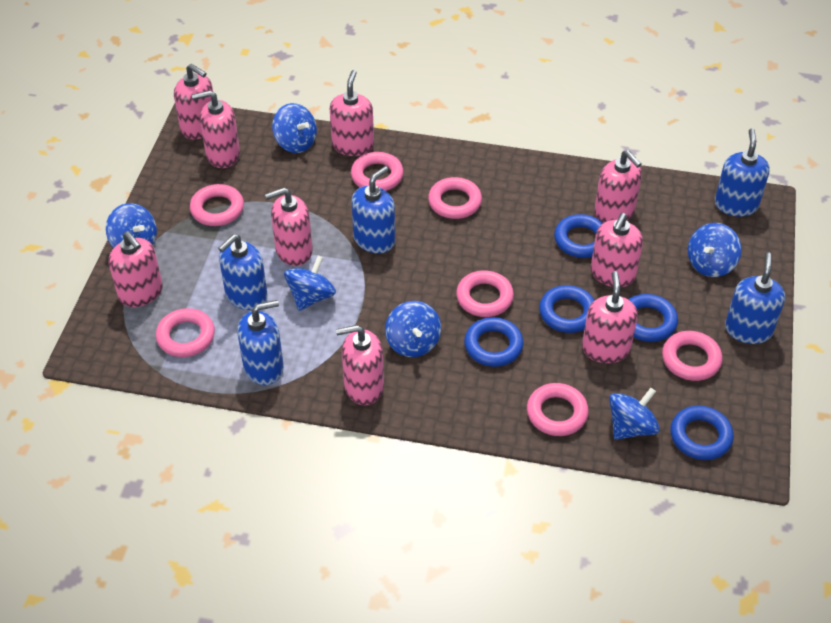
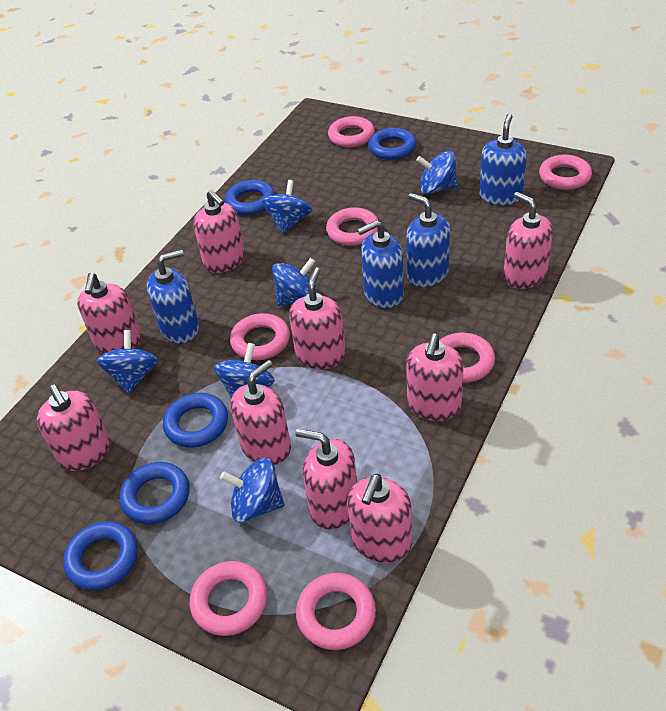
blue soap dispenser: 5 -> 4

